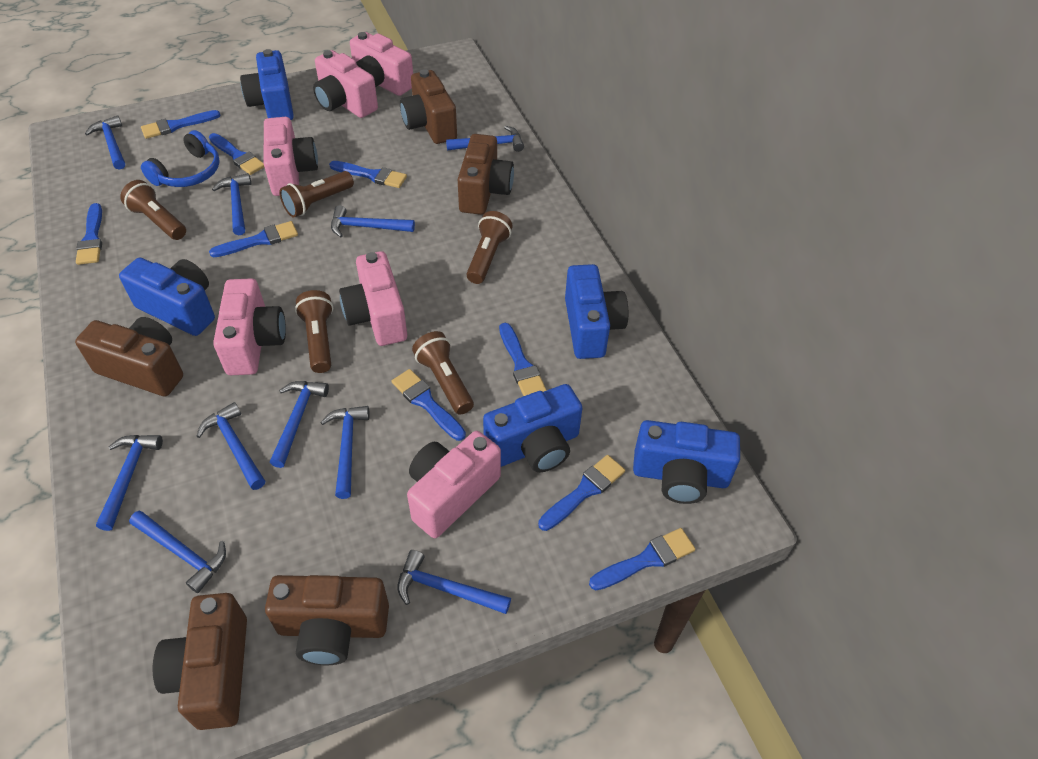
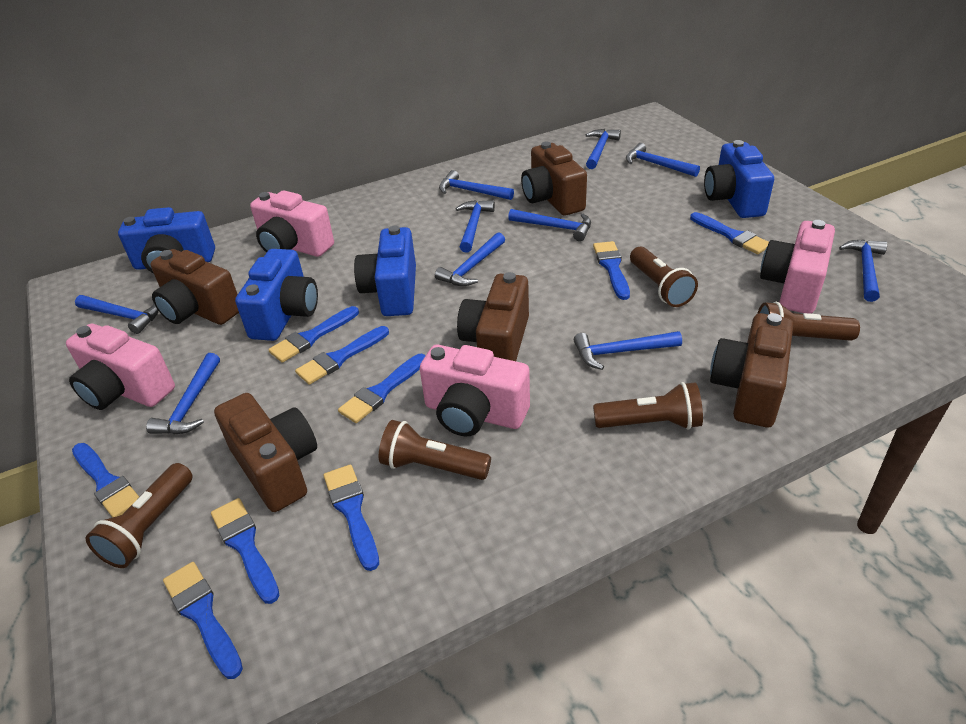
blue camera: 5 -> 4
blue headphones: 1 -> 0
pink camera: 6 -> 4

